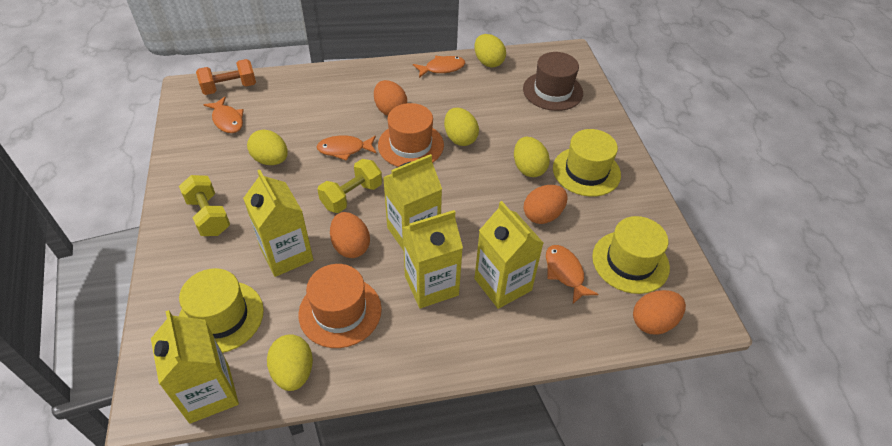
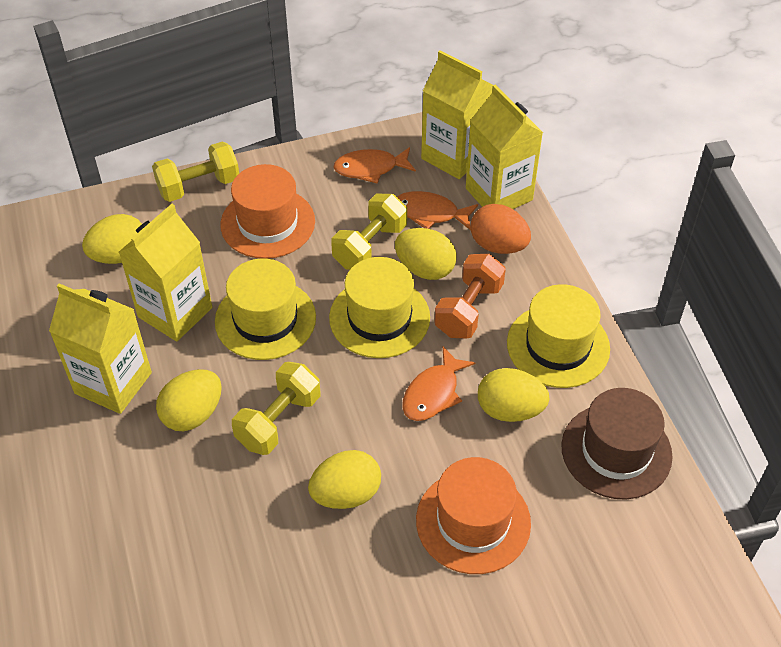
orange egg: 4 -> 1
orange fish: 4 -> 3
yellow carton: 5 -> 4
yellow dumbbell: 2 -> 3

